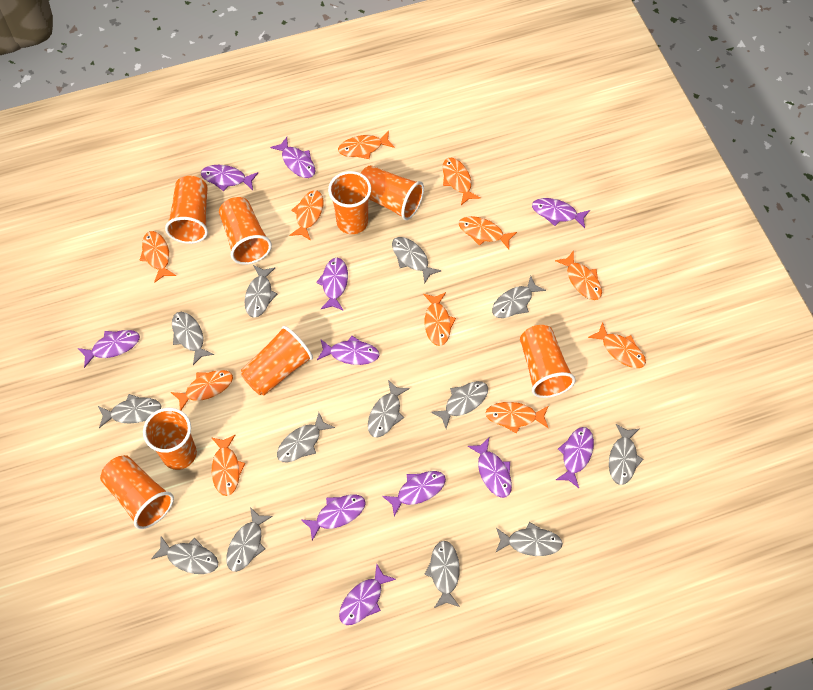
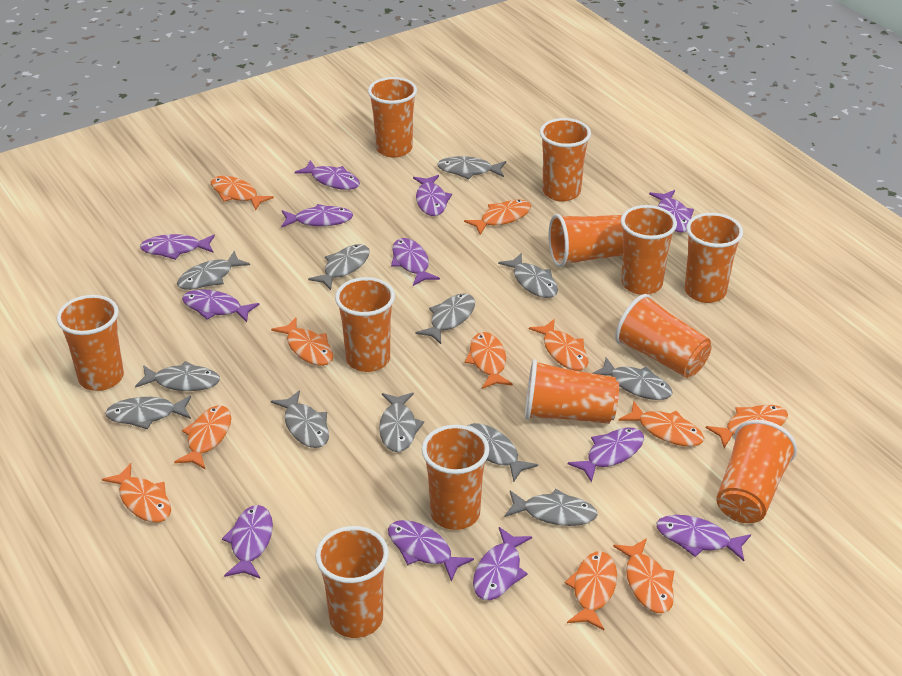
grey fish: 13 -> 12
orange cup: 8 -> 12
purple fish: 11 -> 12

